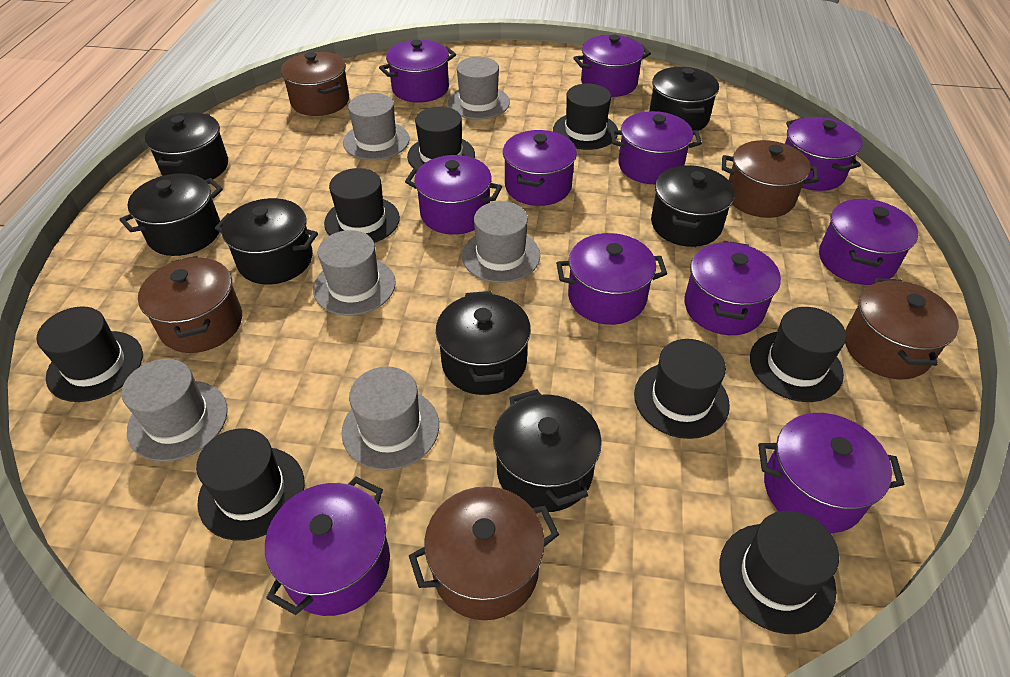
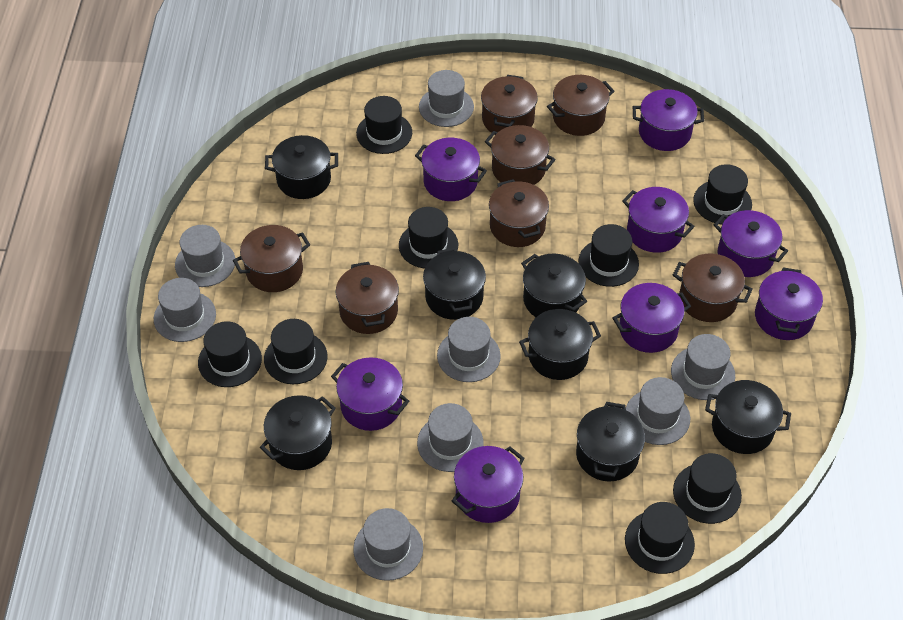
brown pot: 5 -> 7
grey hat: 6 -> 8
purple pot: 11 -> 8

